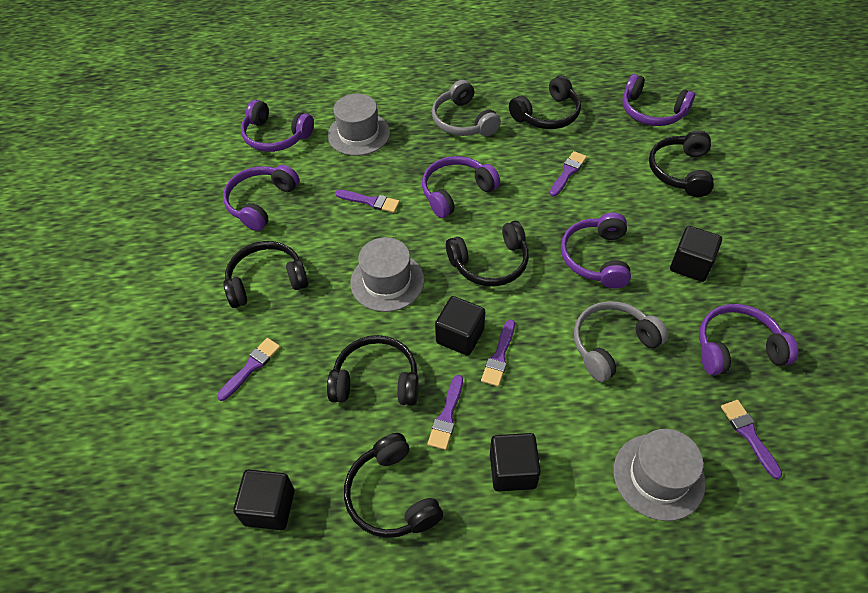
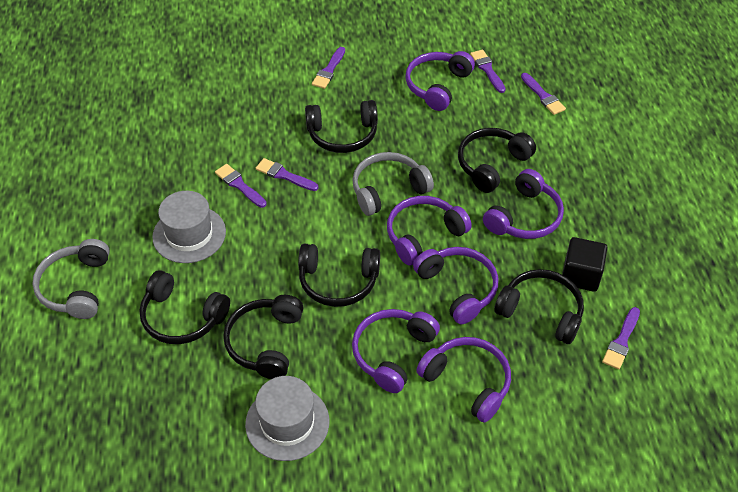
black cube: 4 -> 1
grey hat: 3 -> 2

